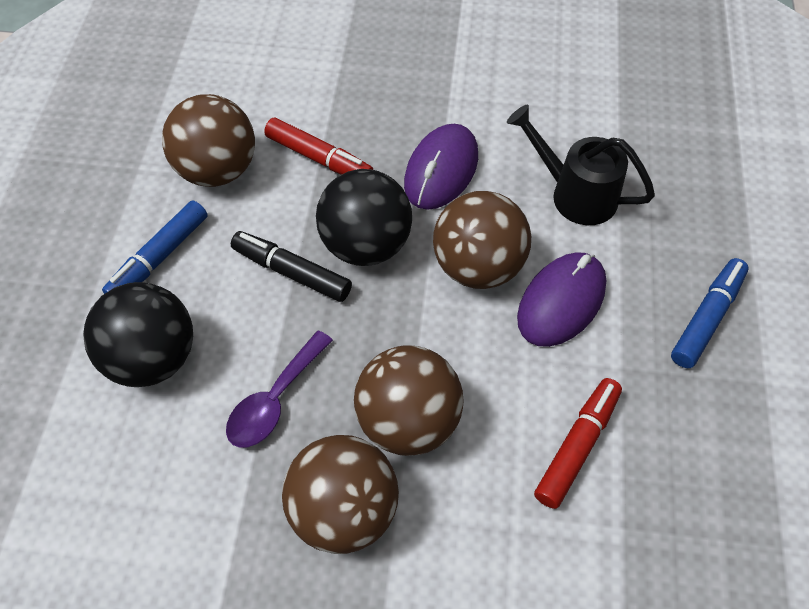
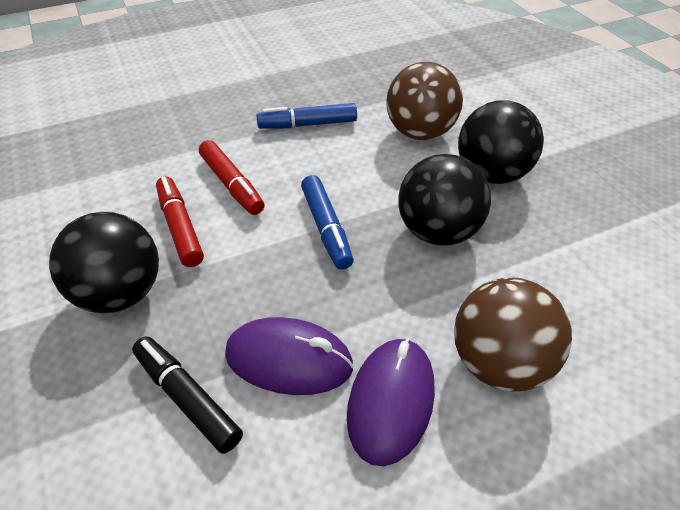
black ball: 2 -> 3
black watering can: 1 -> 0
brown ball: 4 -> 2
purple spoon: 1 -> 0

